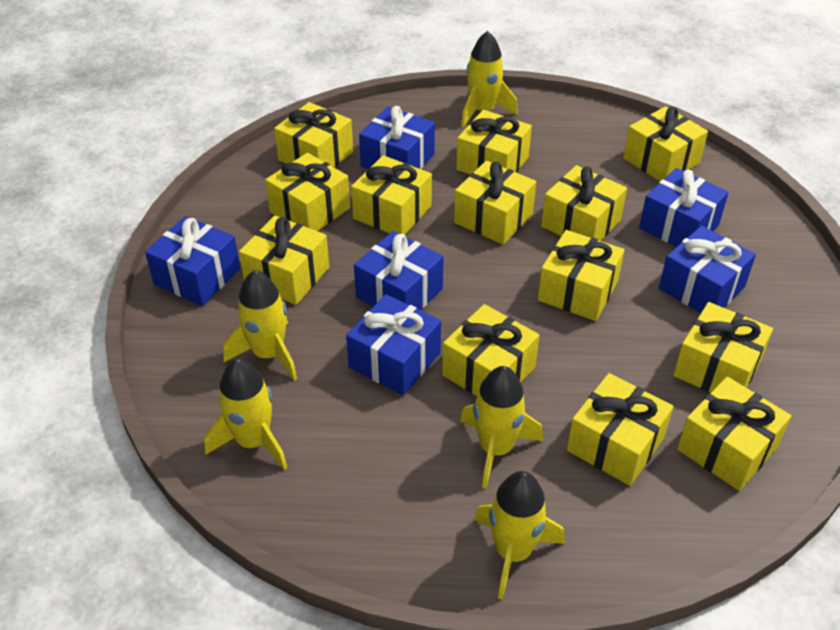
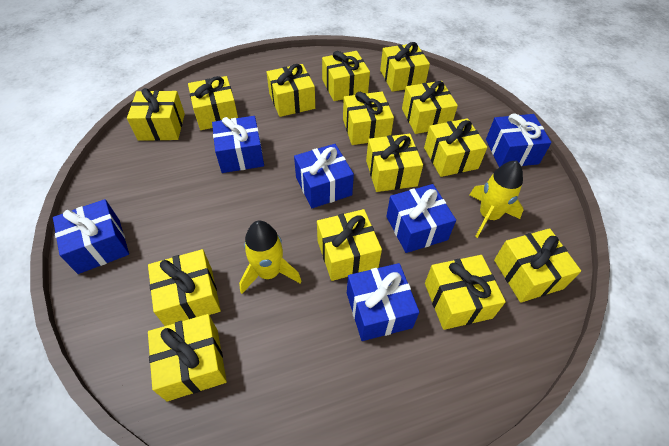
yellow gift: 13 -> 14
yellow rocket: 5 -> 2

